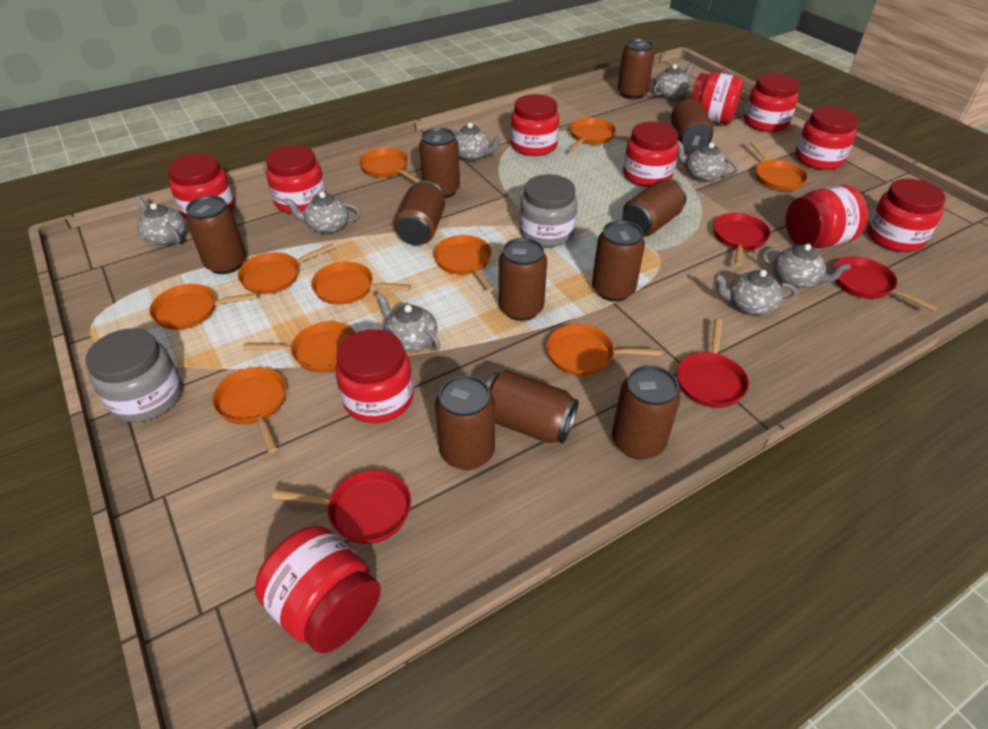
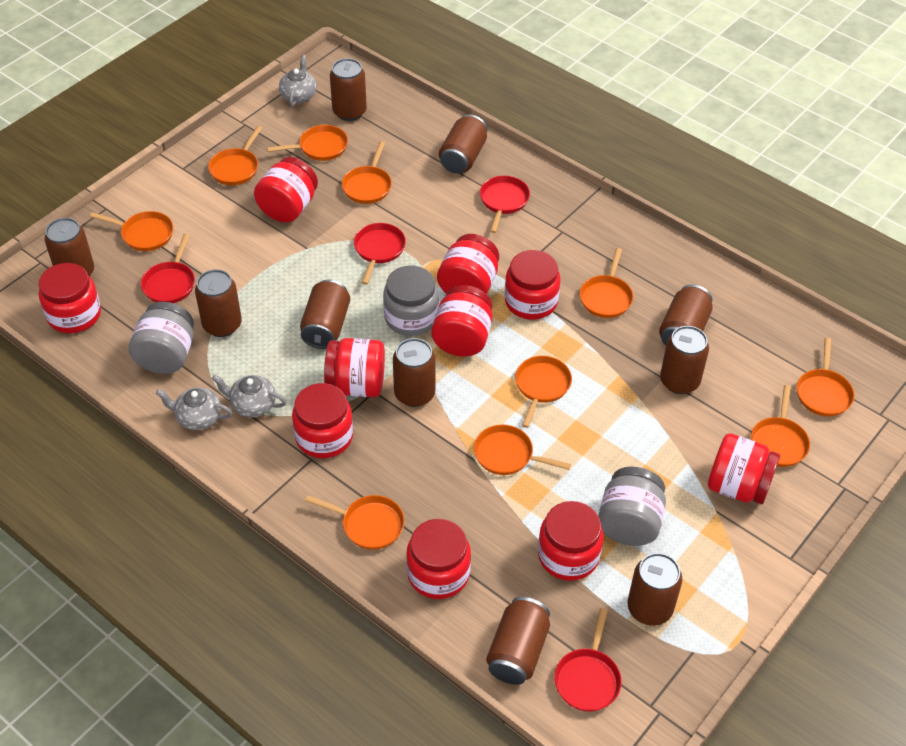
brown can: 11 -> 10
grey jar: 2 -> 3
grey teapot: 8 -> 3
red jar: 11 -> 10

